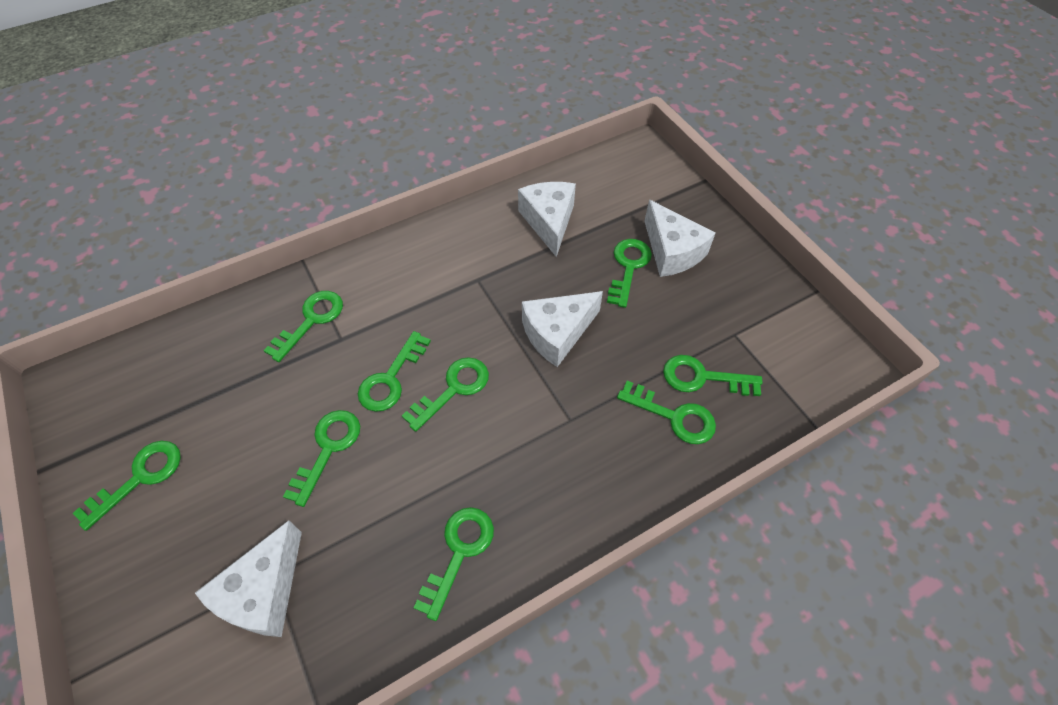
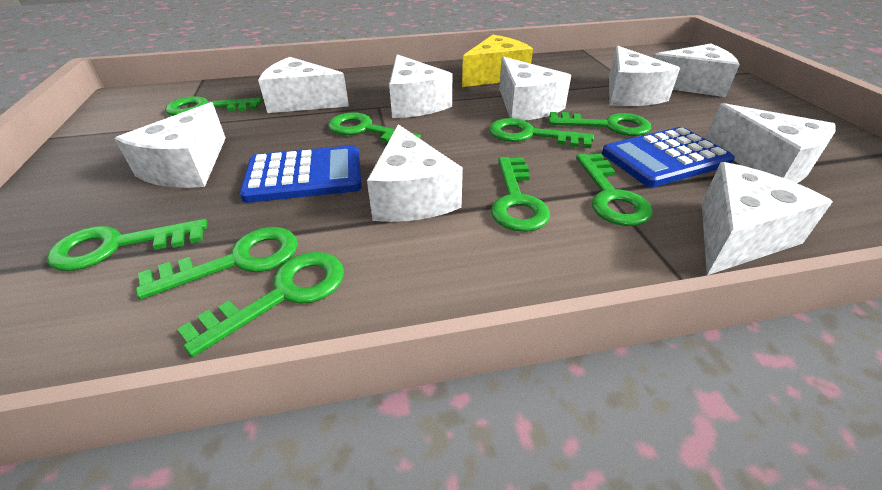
blue calculator: 0 -> 2
white cheese: 4 -> 9
yellow cheese: 0 -> 1

